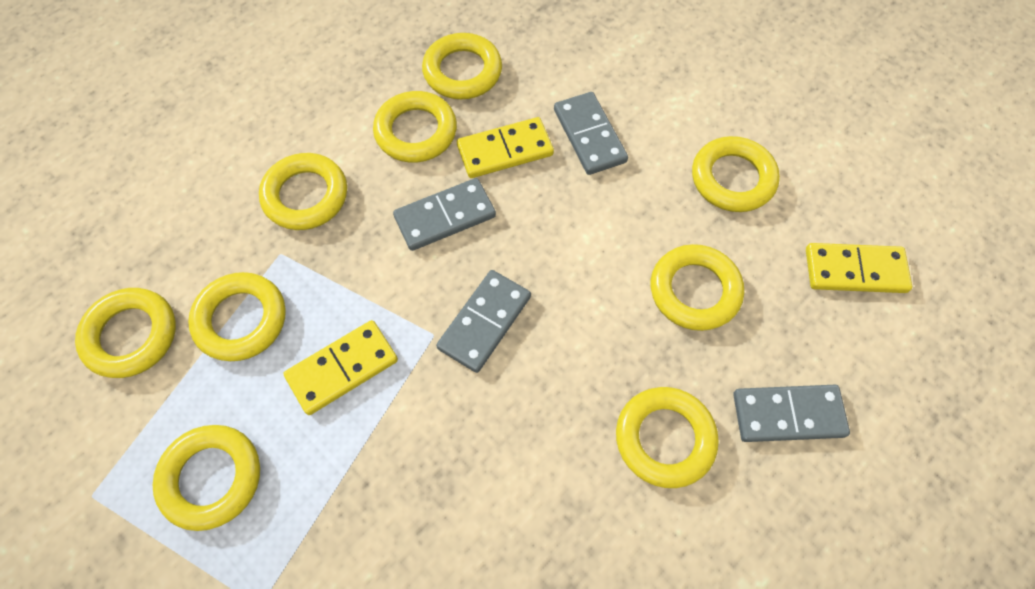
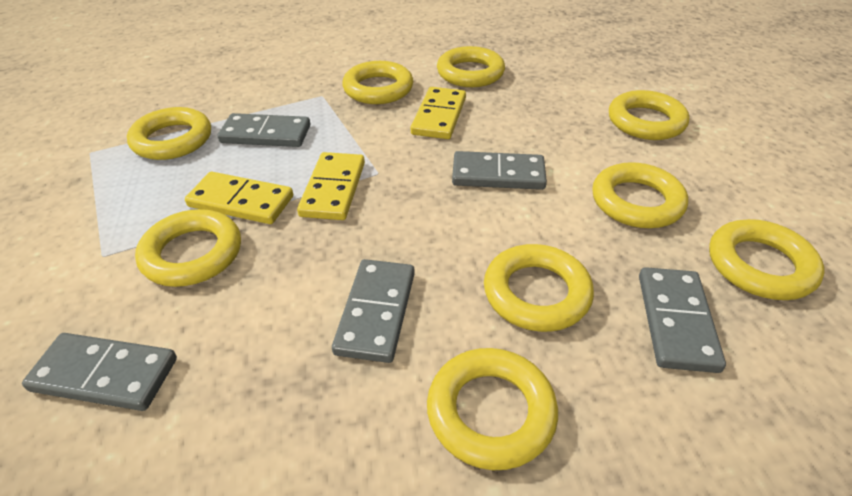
grey domino: 4 -> 5

